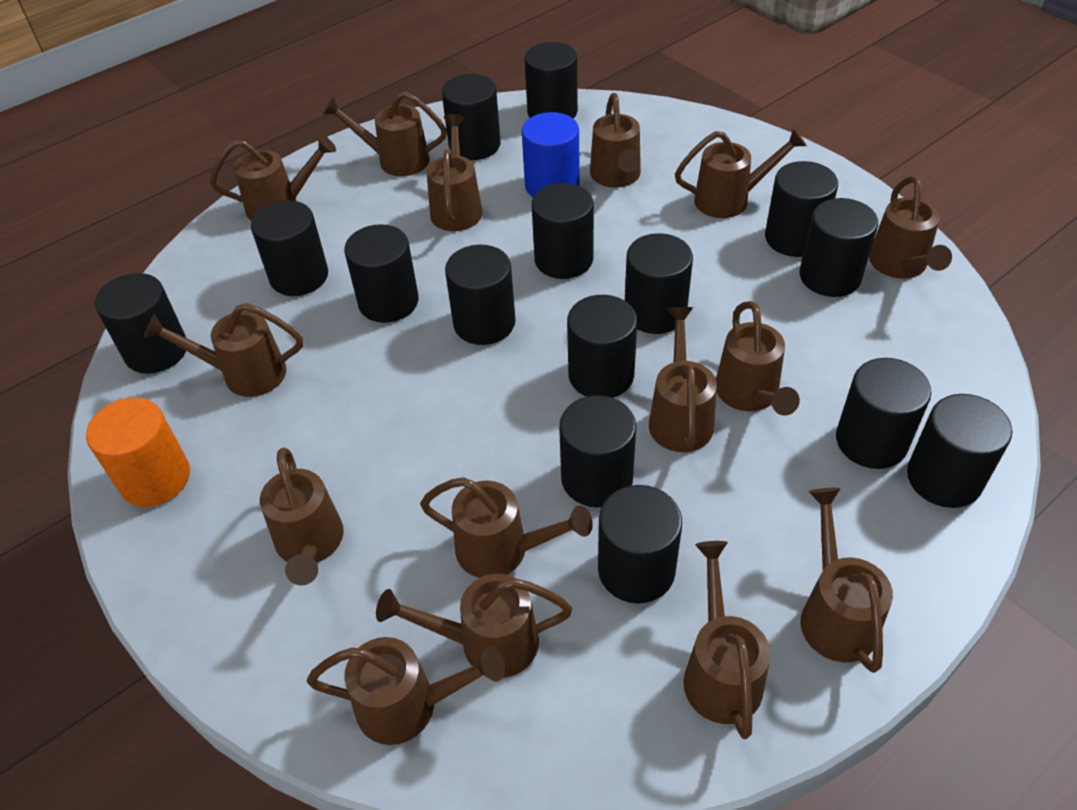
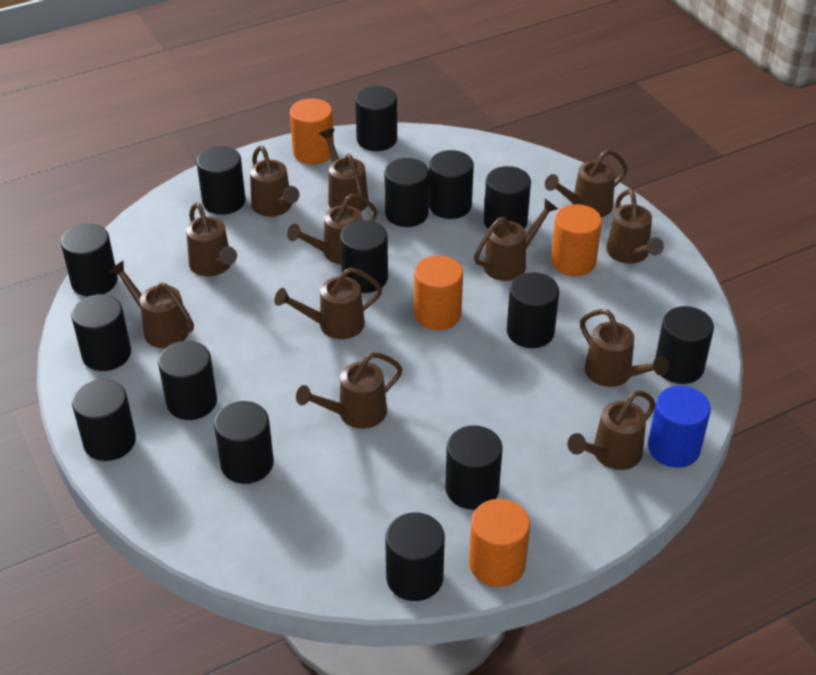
brown watering can: 15 -> 12
orange cylinder: 1 -> 4

